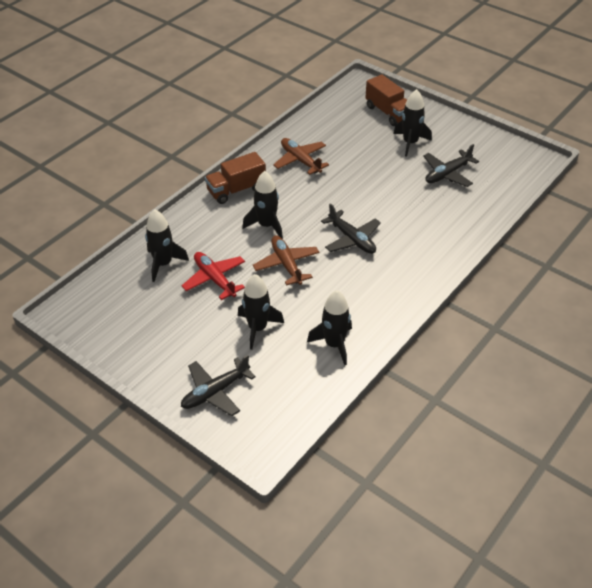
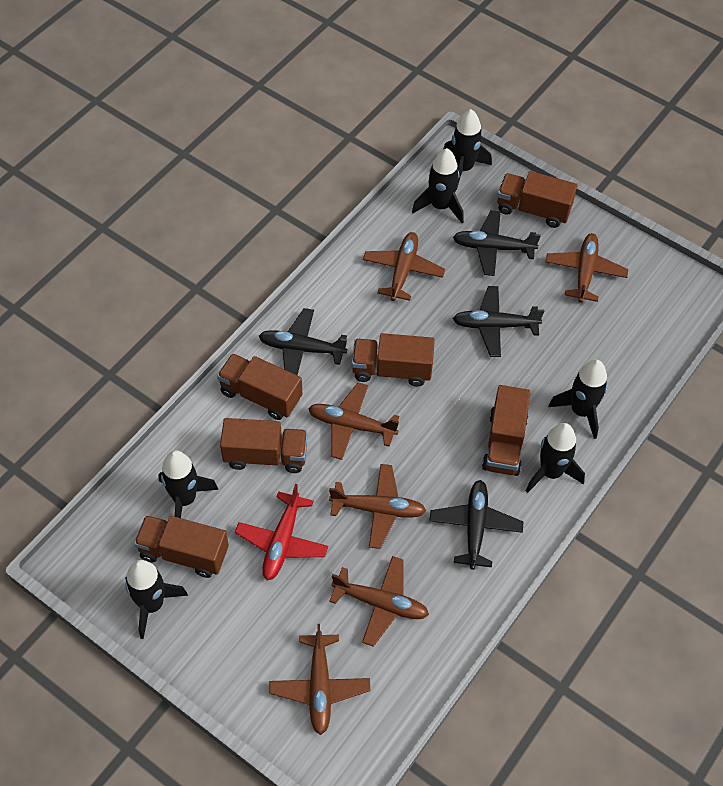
black plane: 3 -> 4
black rocket: 5 -> 6
brown plane: 2 -> 6
brown truck: 2 -> 6

